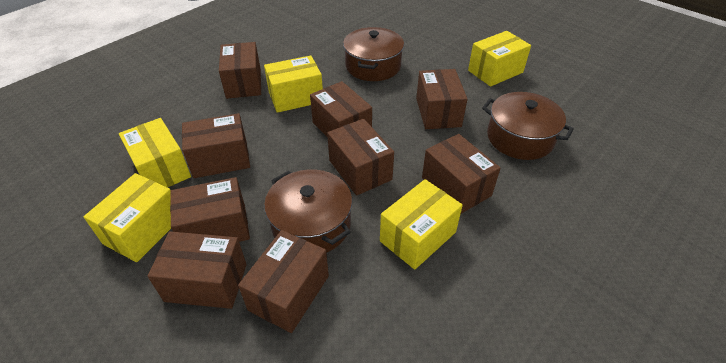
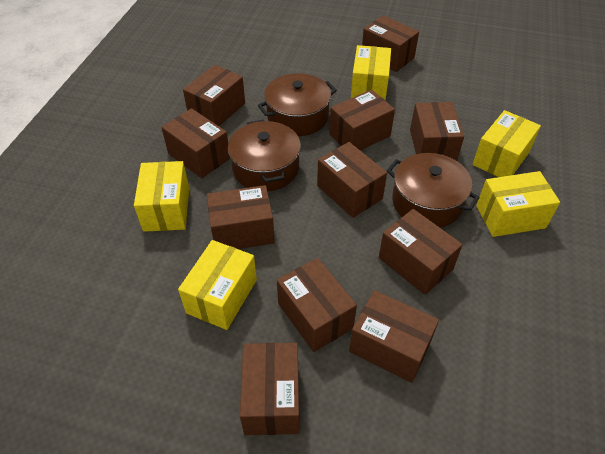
brown box: 9 -> 11

